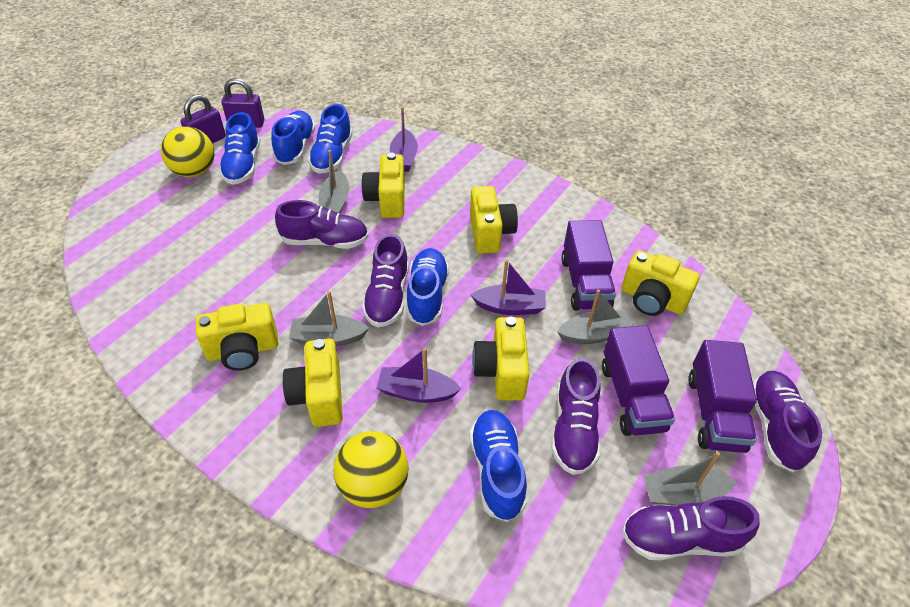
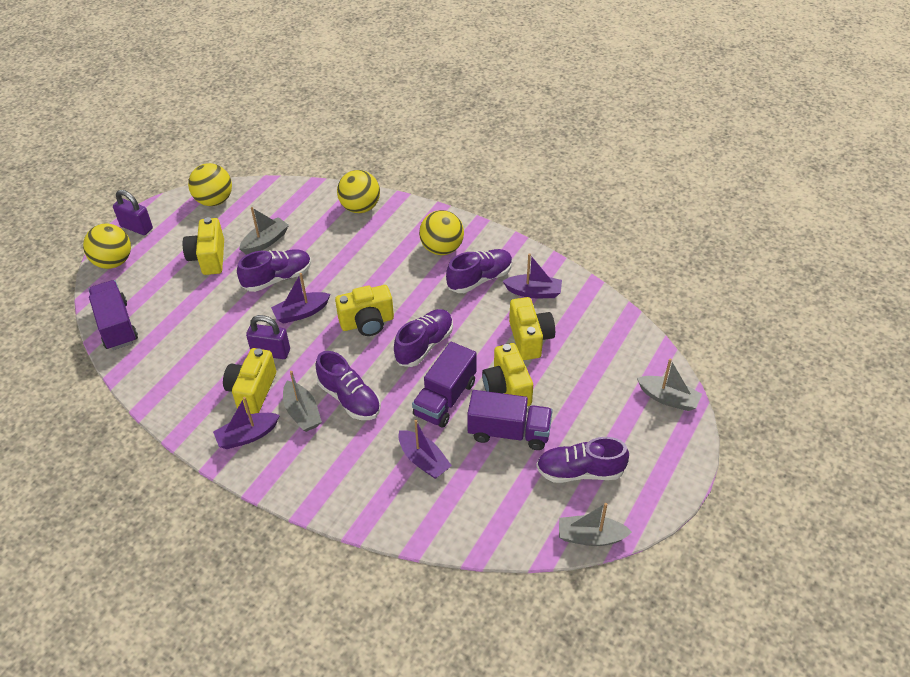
blue shoe: 5 -> 0
purple boat: 3 -> 4
yellow ball: 2 -> 4
yellow camera: 6 -> 5

